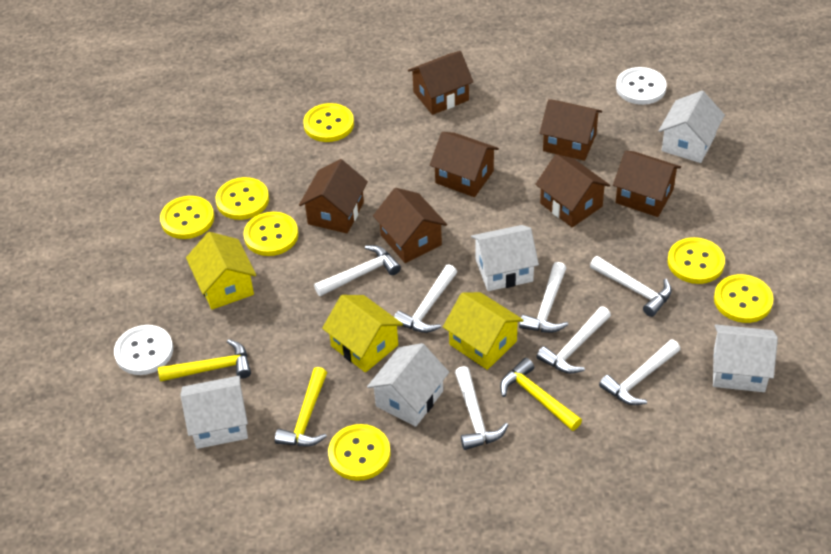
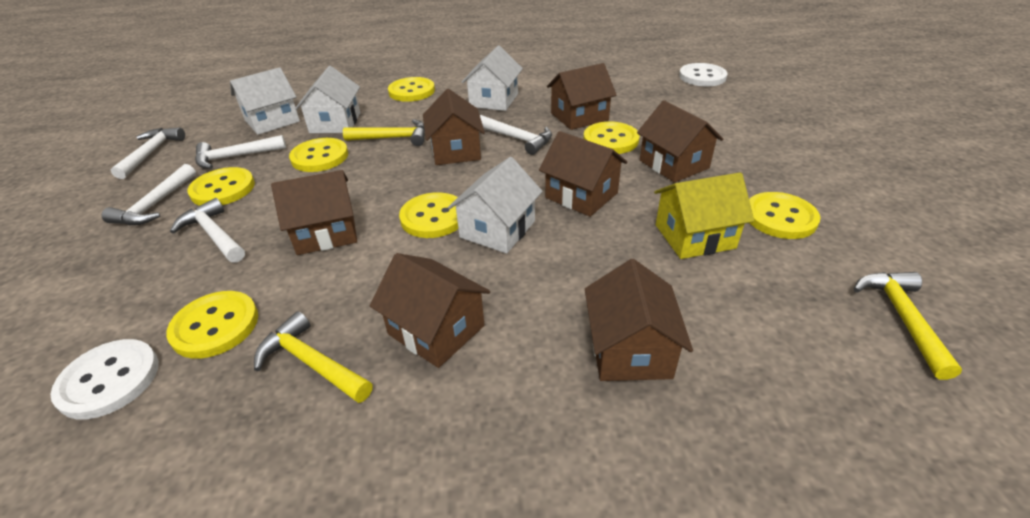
white hammer: 7 -> 5
white house: 5 -> 4
yellow house: 3 -> 1

